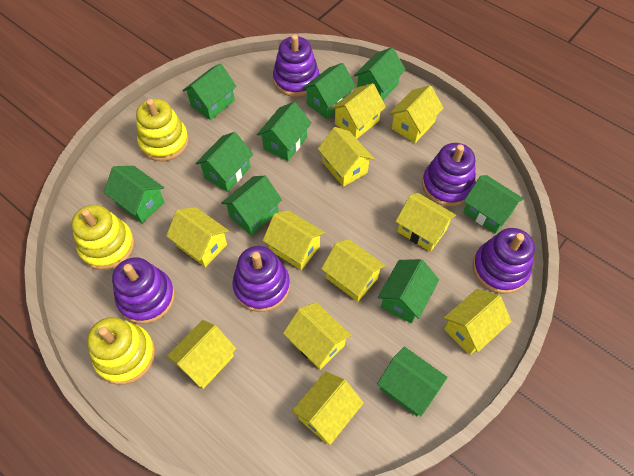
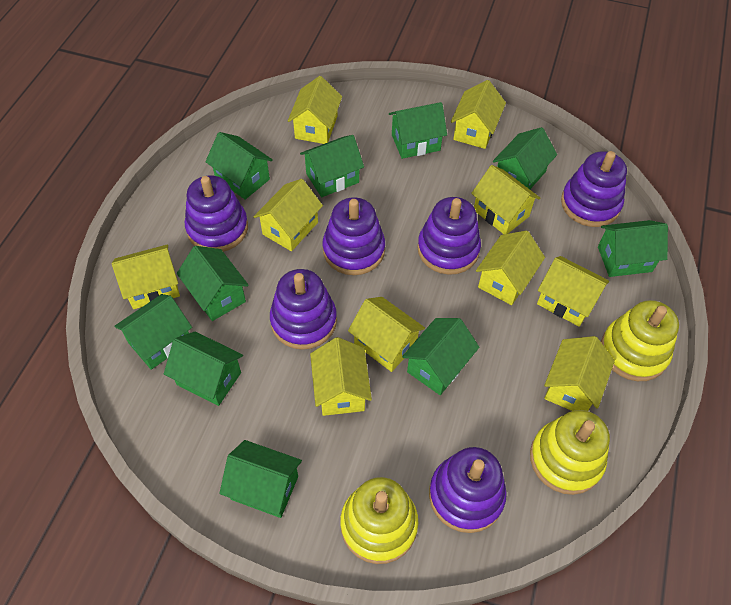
purple stacking toy: 5 -> 6
yellow house: 11 -> 10

